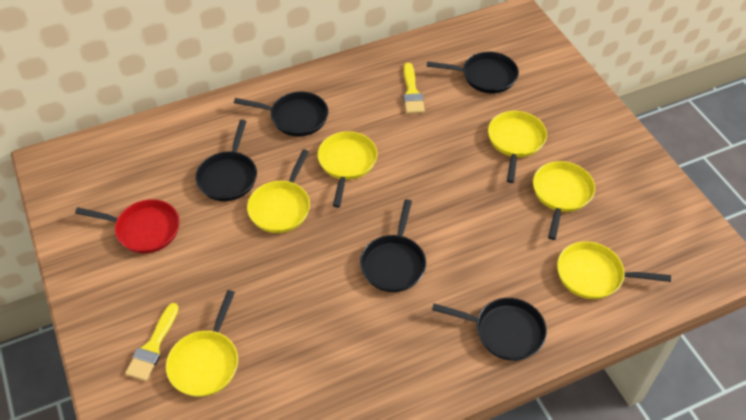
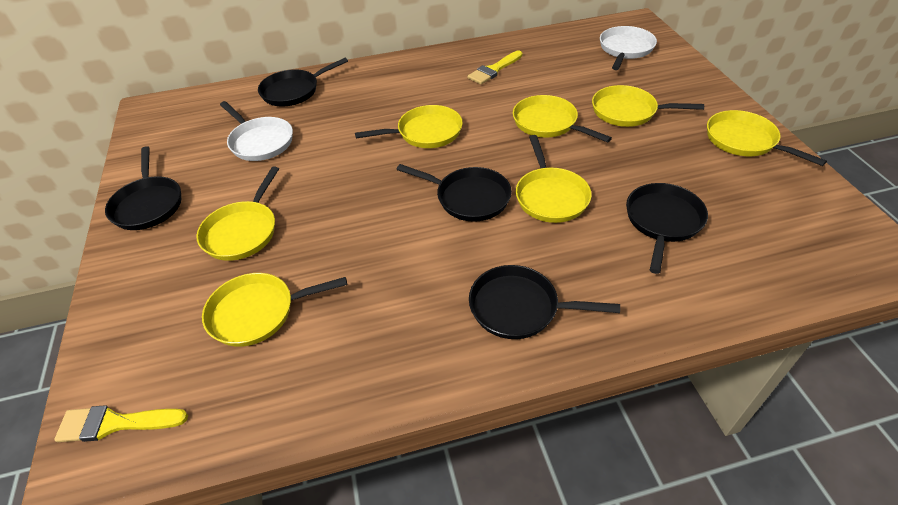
red pan: 1 -> 0
white pan: 0 -> 2
yellow pan: 6 -> 7

